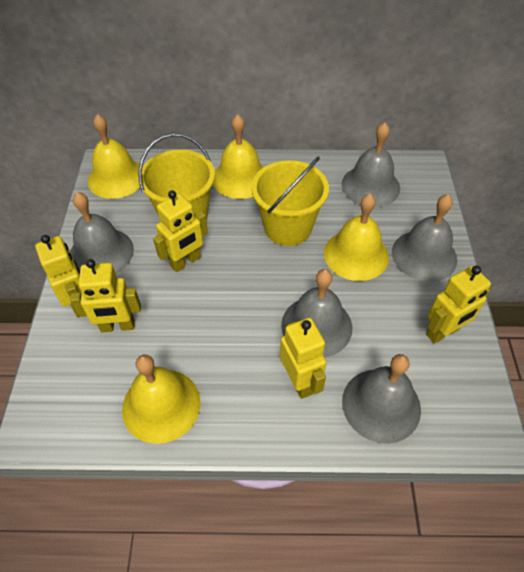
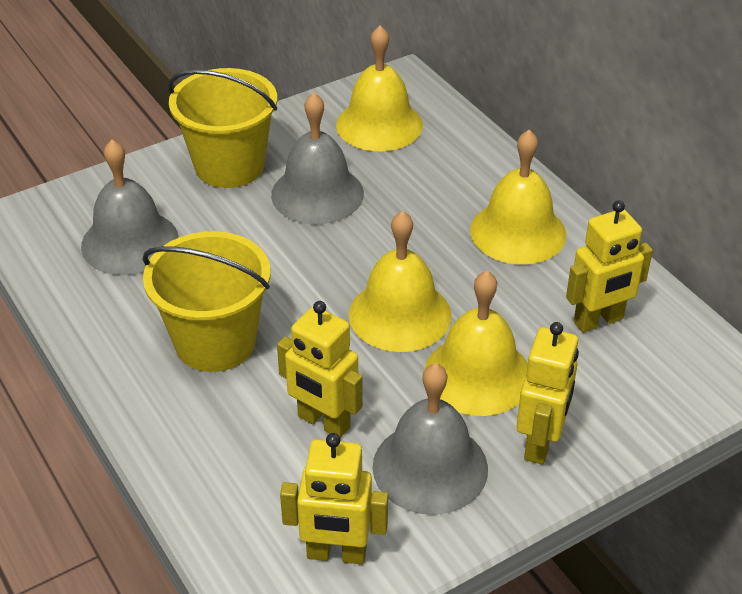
grey bell: 5 -> 3
yellow robot: 5 -> 4

